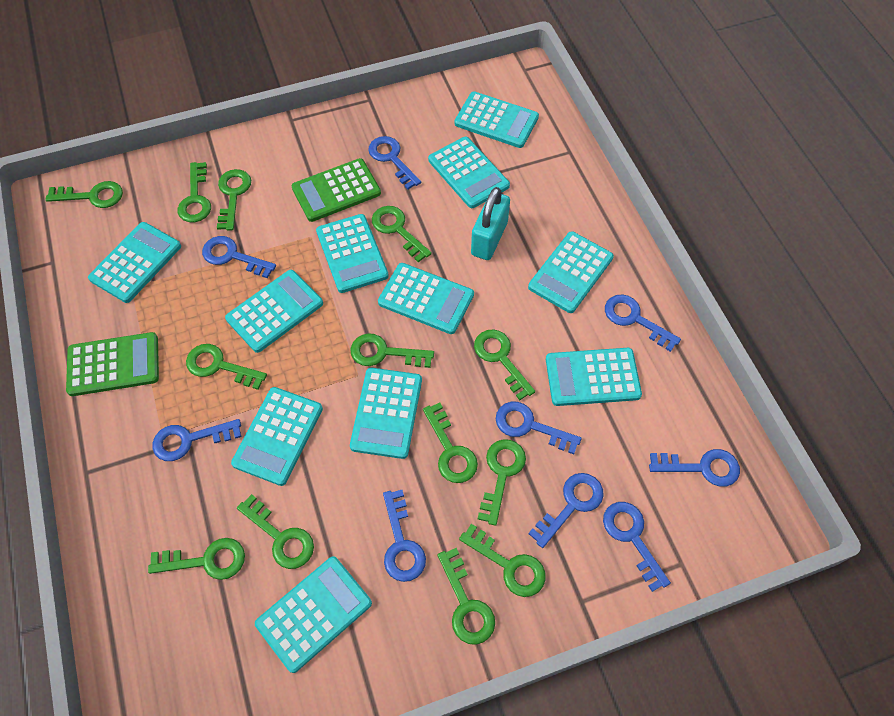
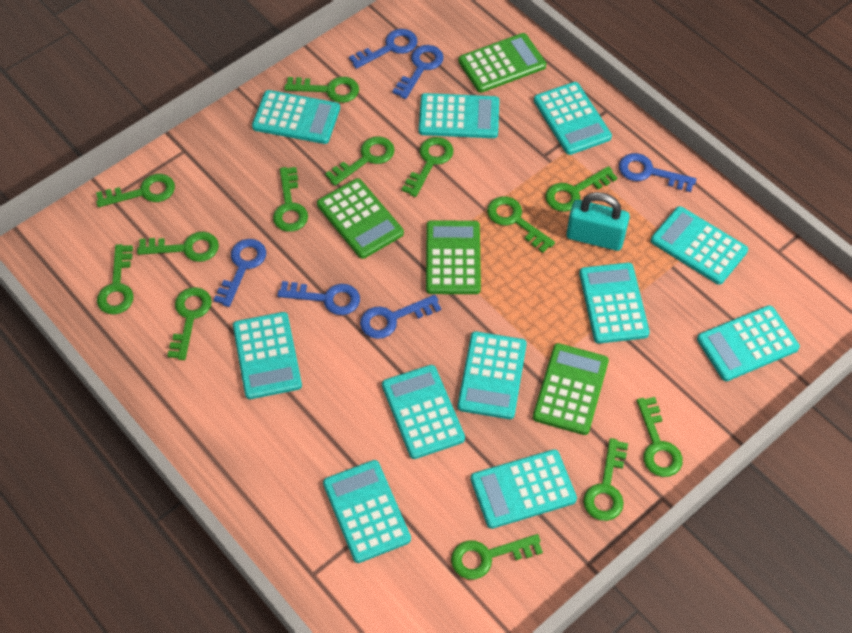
blue key: 9 -> 6
green calculator: 2 -> 4

